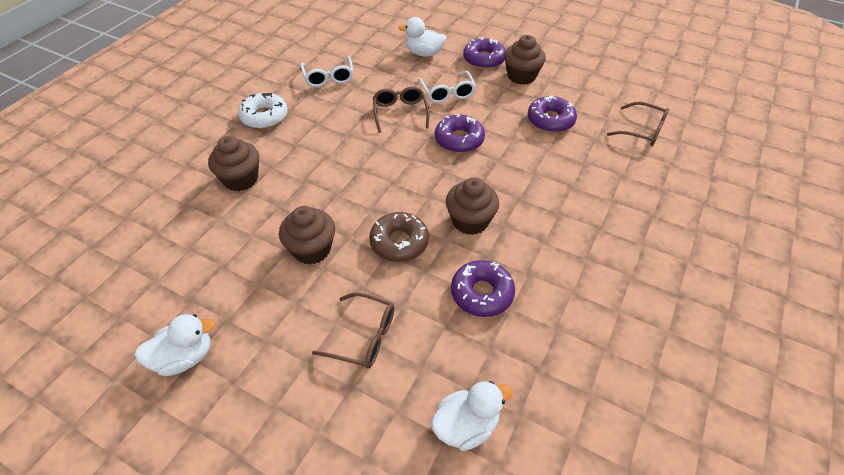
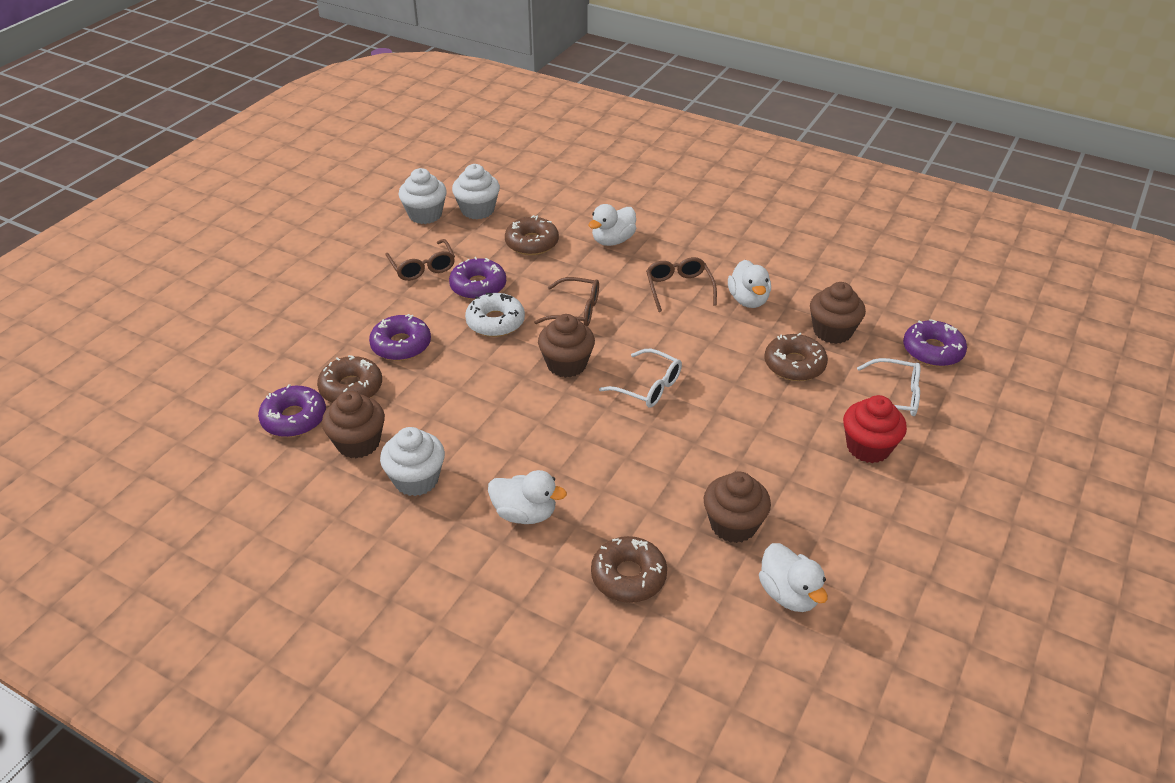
brown donut: 1 -> 4
red cupcake: 0 -> 1
white cupcake: 0 -> 3
white duck: 3 -> 4

